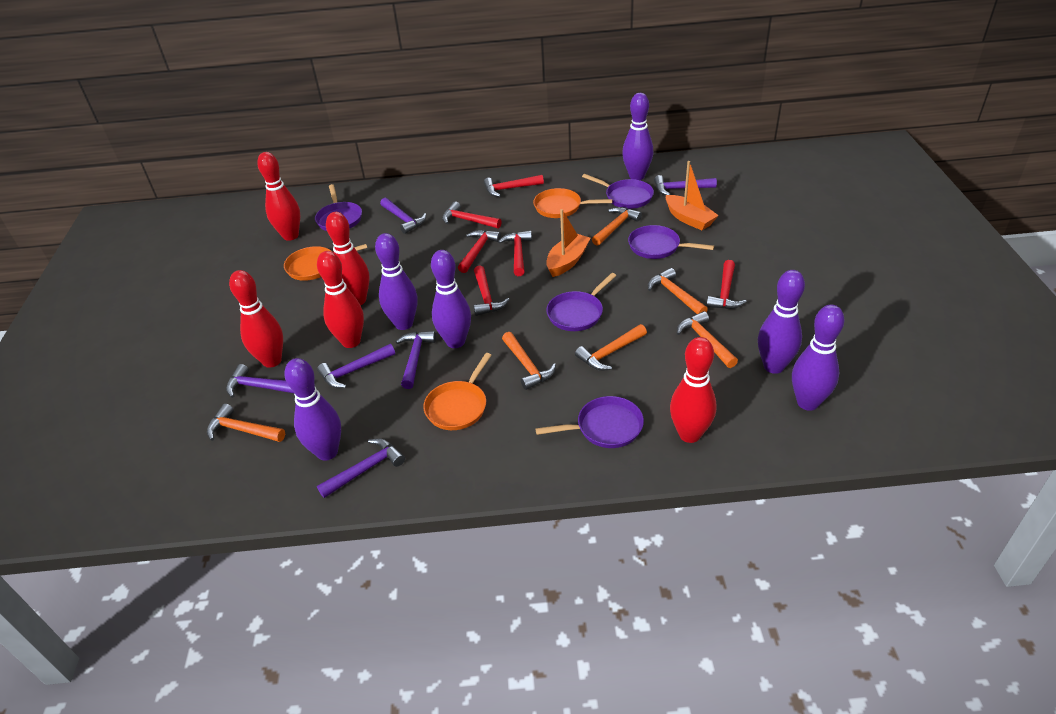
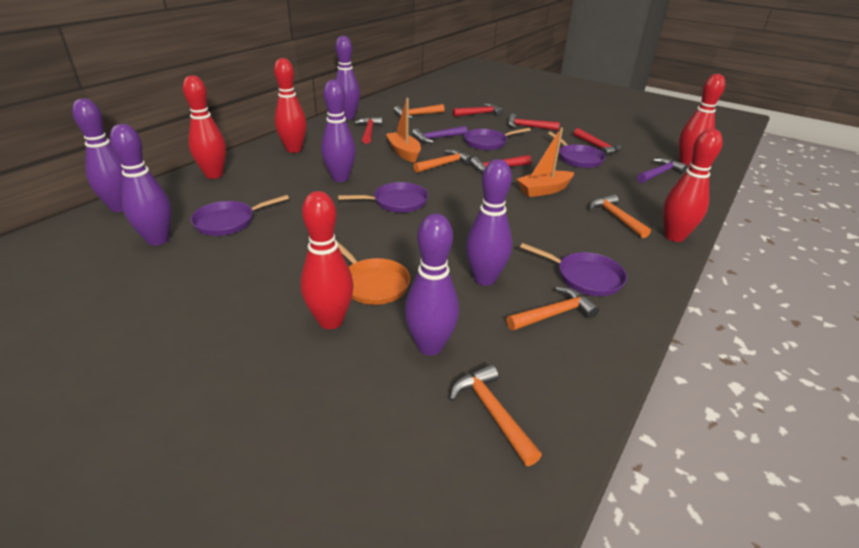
orange hammer: 6 -> 5
orange pan: 3 -> 1
purple hammer: 6 -> 2
red hammer: 6 -> 5

